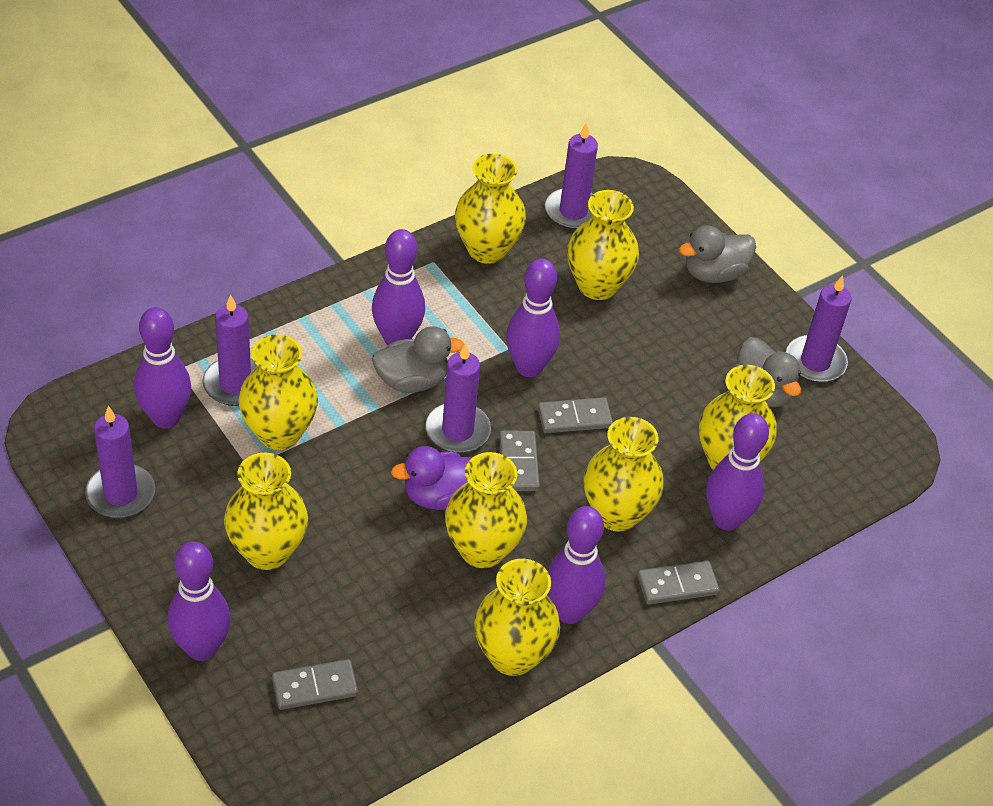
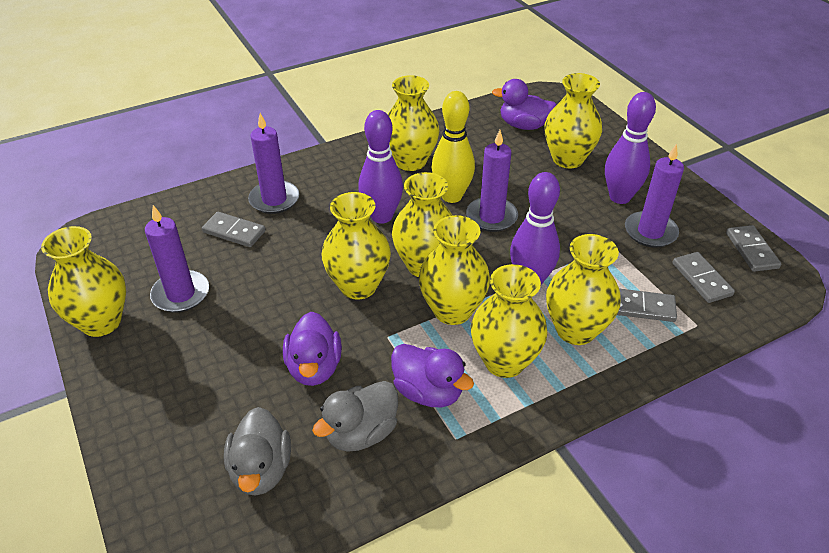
grey duck: 3 -> 2
purple bowling pin: 6 -> 3
purple candle: 5 -> 4
purple duck: 1 -> 3
yellow bowling pin: 0 -> 1

